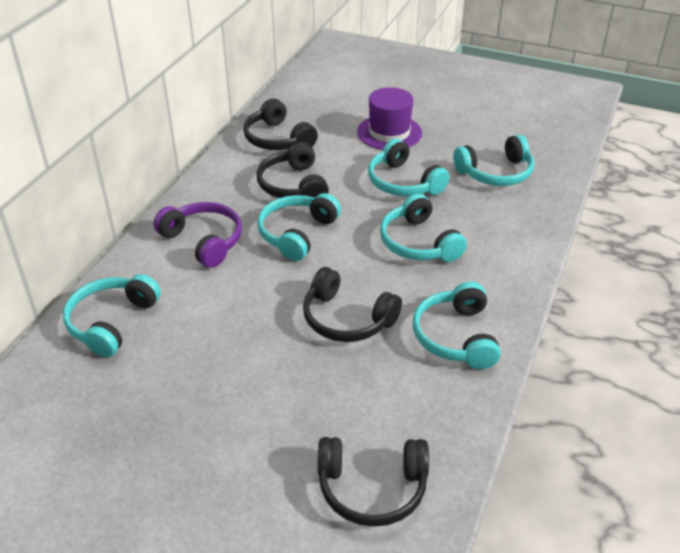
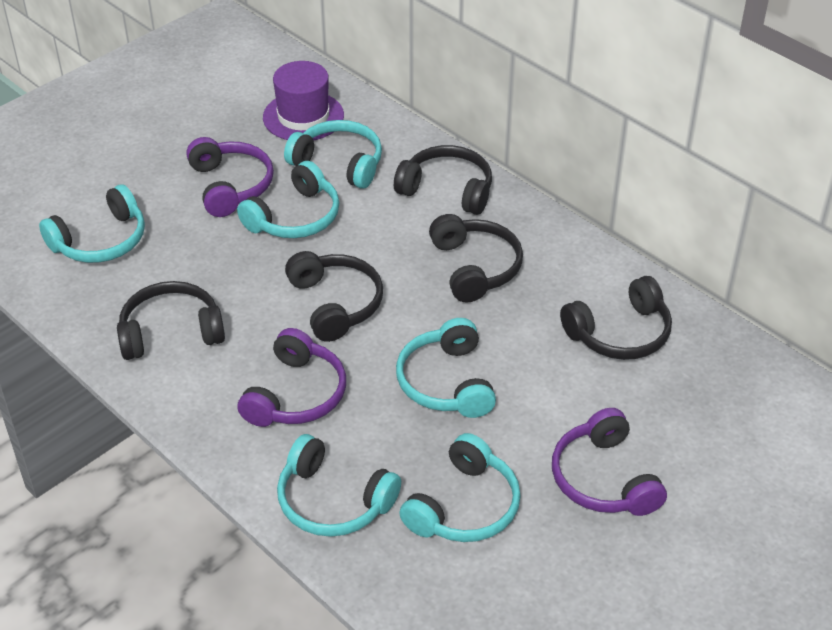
black headphones: 4 -> 5
purple headphones: 1 -> 3

